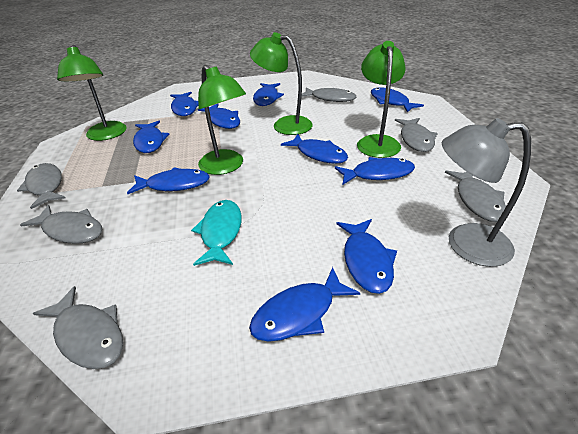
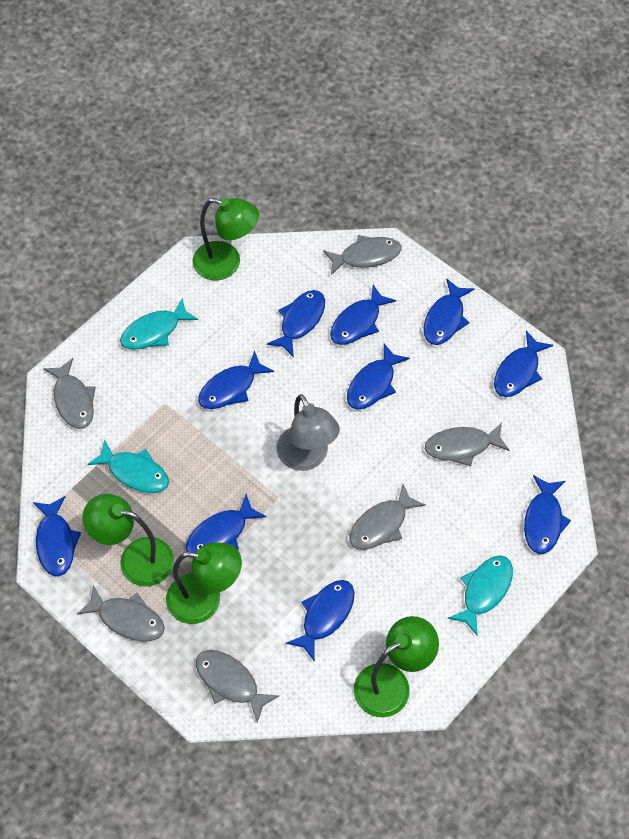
turquoise fish: 1 -> 3

